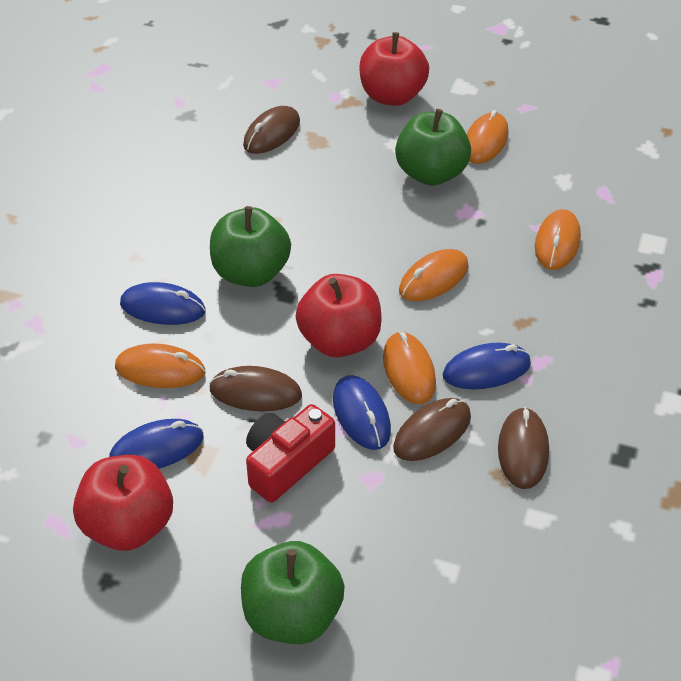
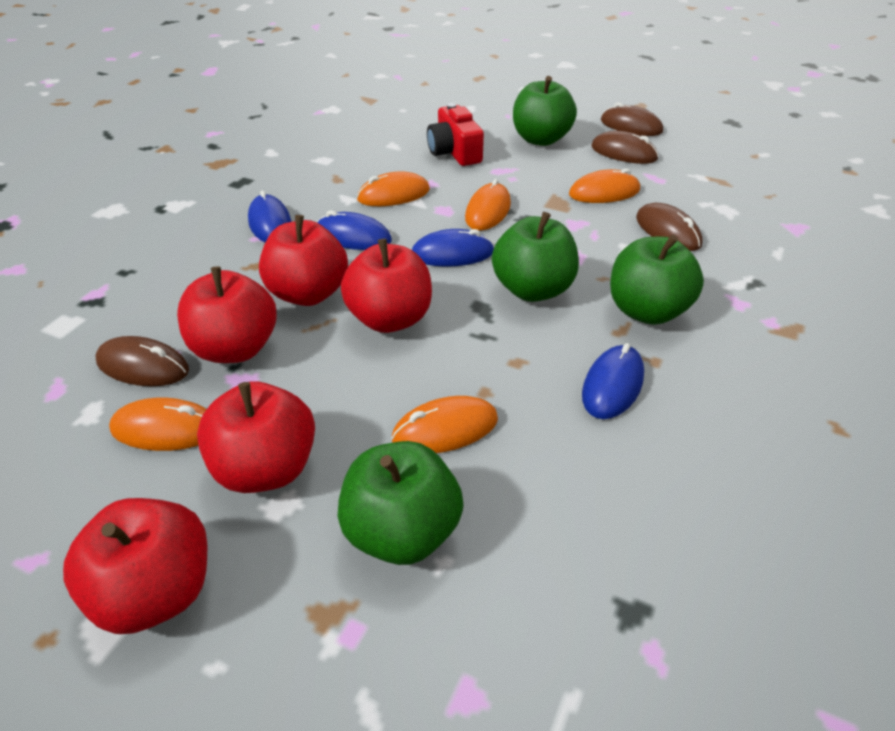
green apple: 3 -> 4
red apple: 3 -> 5

